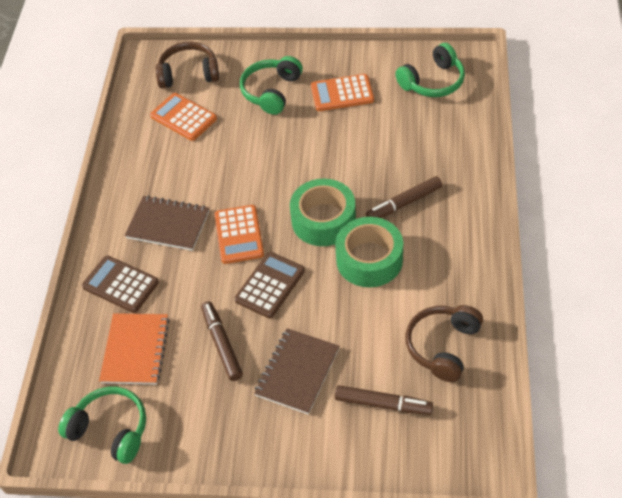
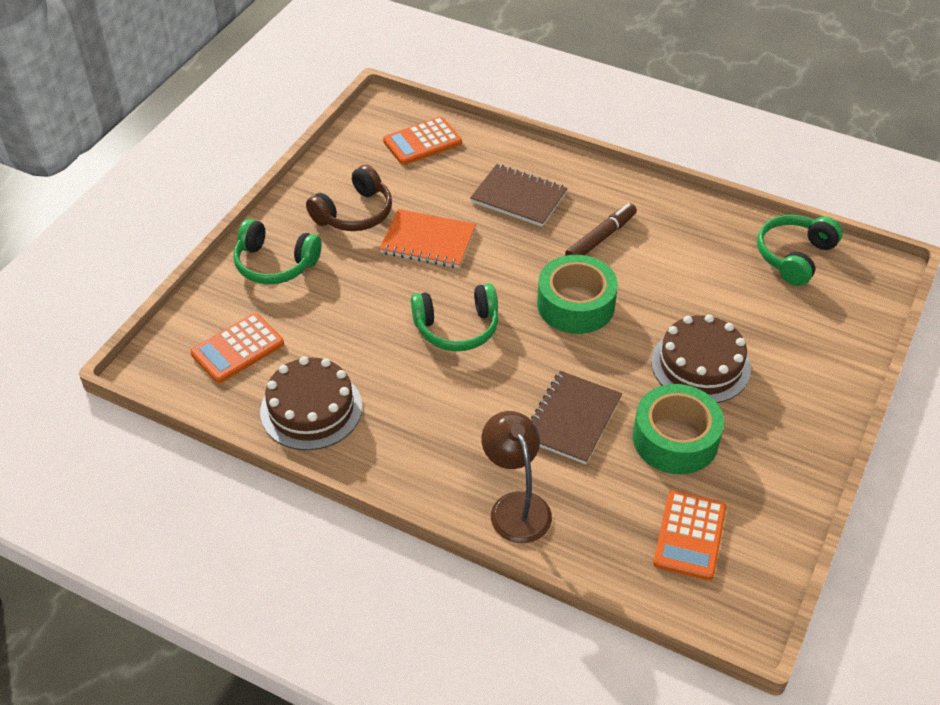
brown cake: 0 -> 2
brown calculator: 2 -> 0
brown headphones: 2 -> 1
brown lamp: 0 -> 1
brown marker: 3 -> 1

